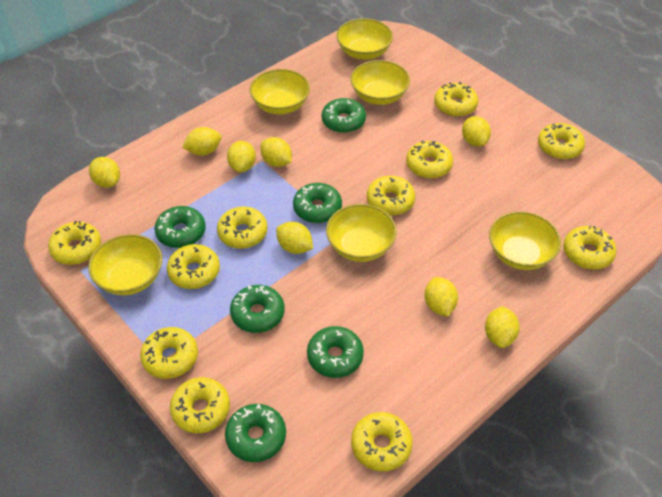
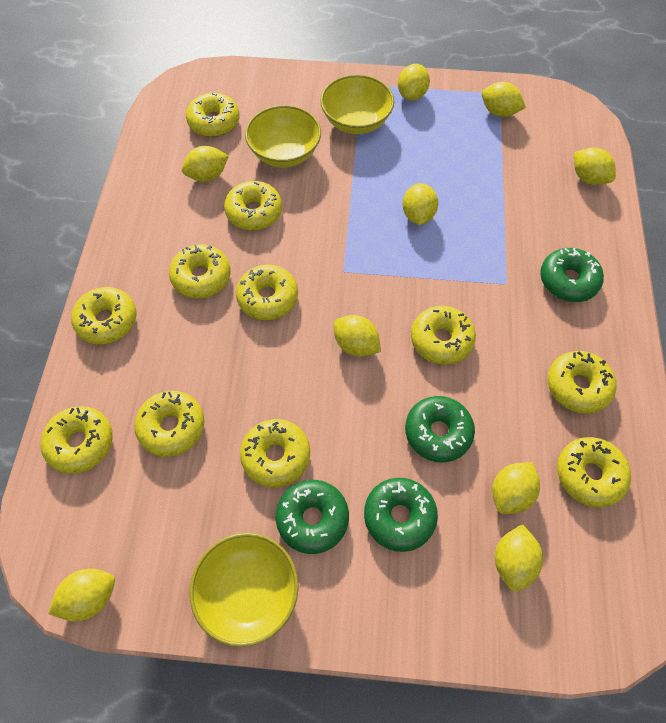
green donut: 6 -> 4
yellow bowl: 6 -> 3
yellow lemon: 8 -> 9

